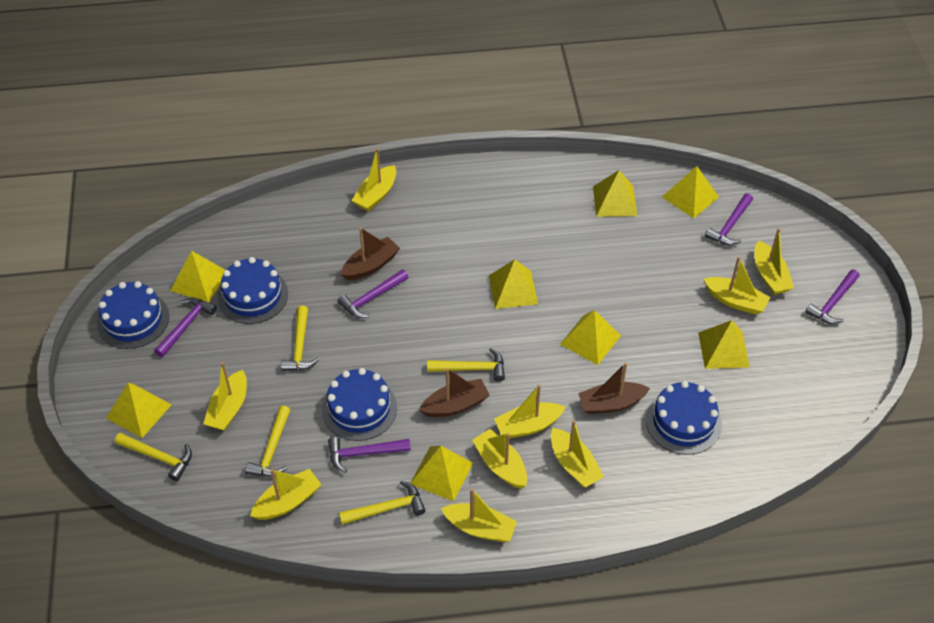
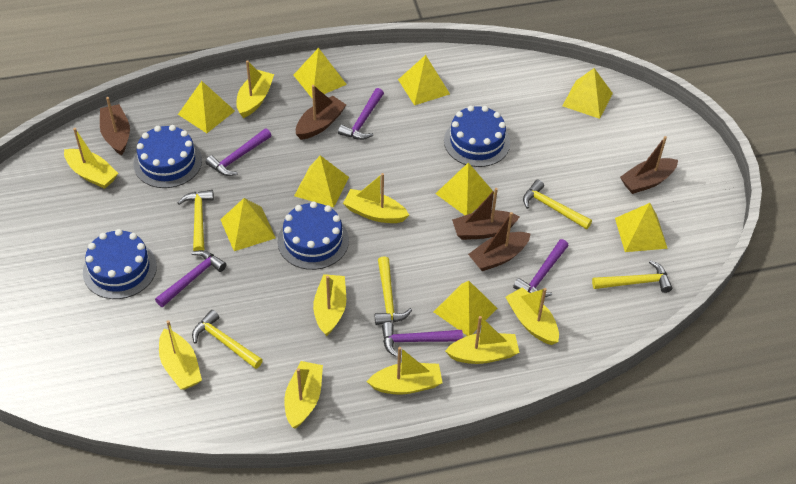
brown boat: 3 -> 5
yellow pyramid: 8 -> 9

